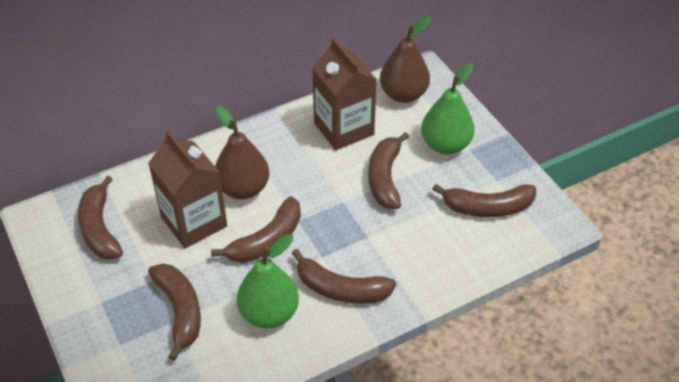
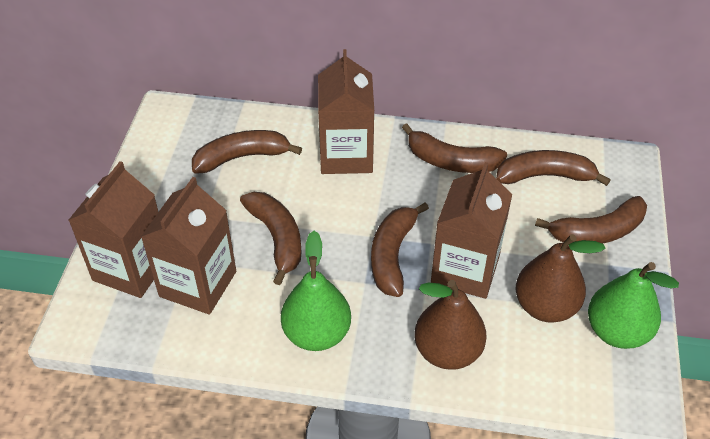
brown carton: 2 -> 4

